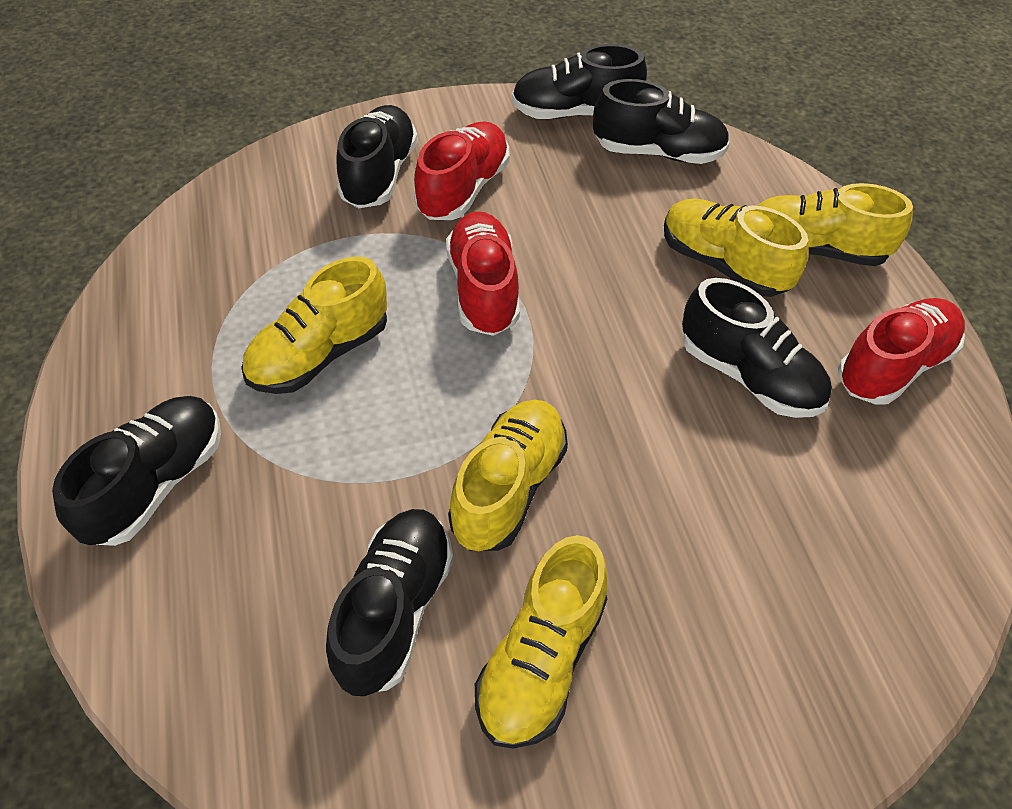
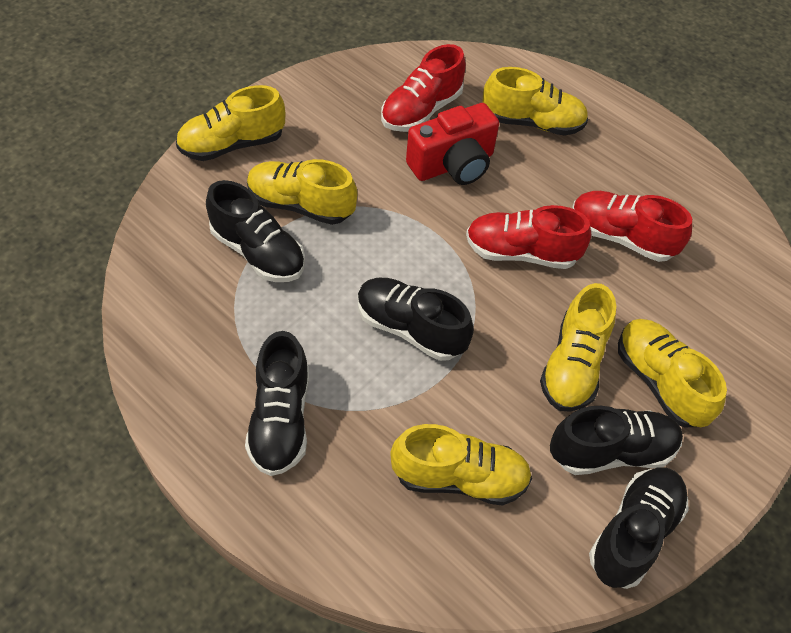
black shoe: 6 -> 5
red camera: 0 -> 1
yellow shoe: 5 -> 6

